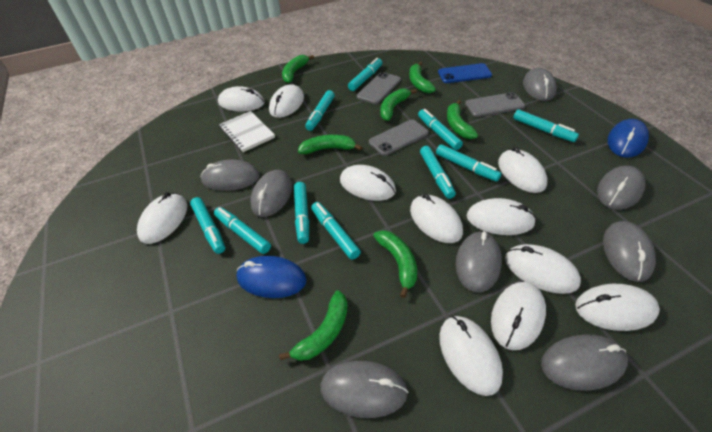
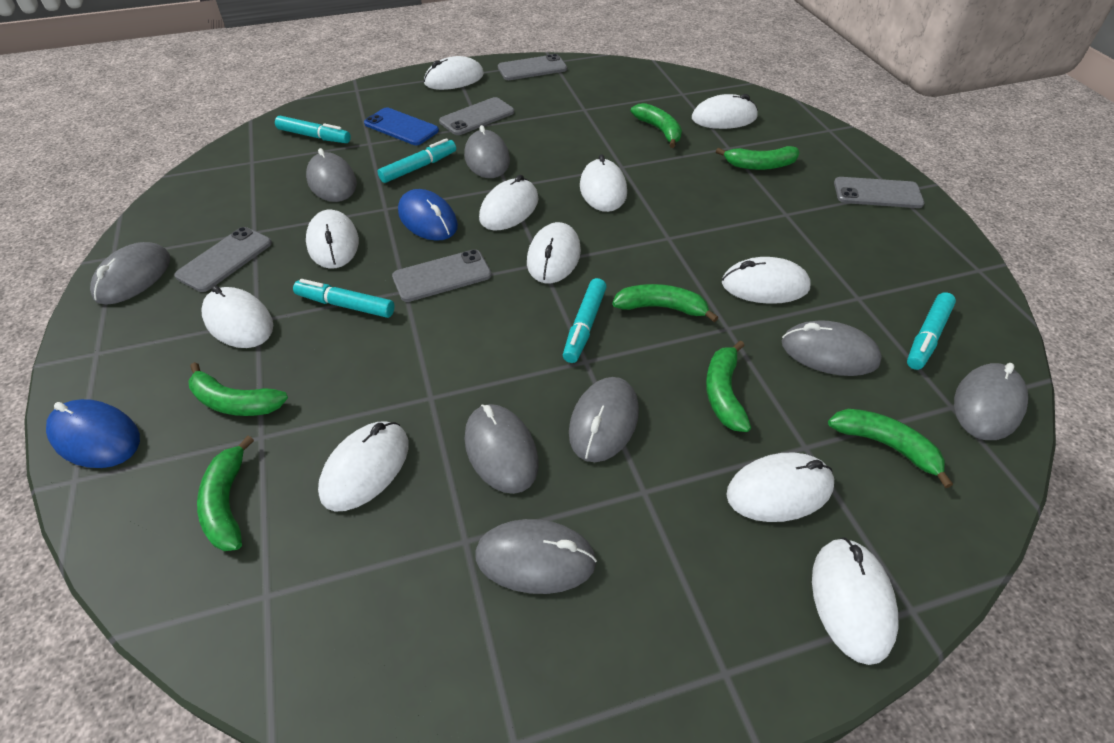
grey phone: 3 -> 5
turquoise marker: 10 -> 5
white notebook: 1 -> 0

